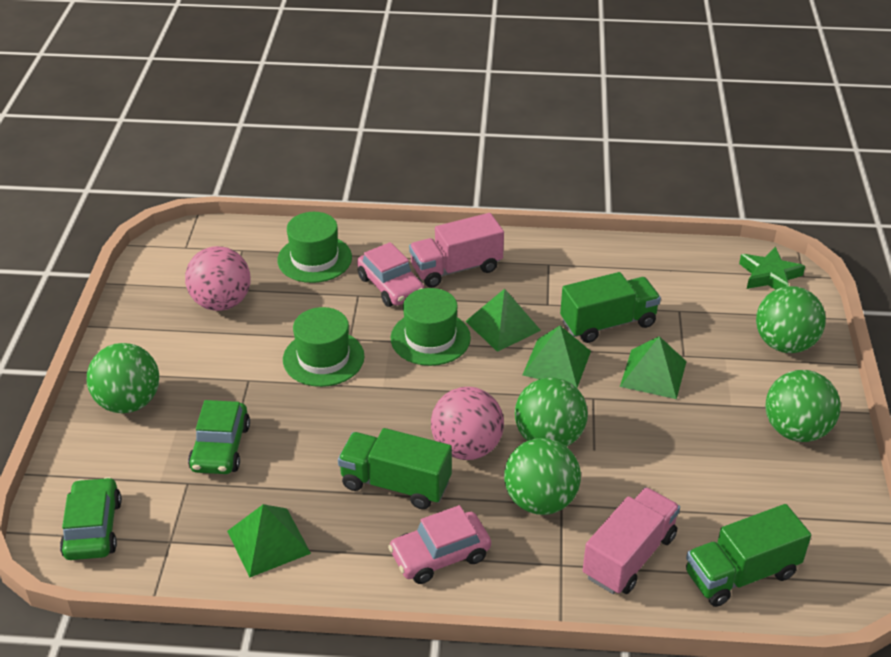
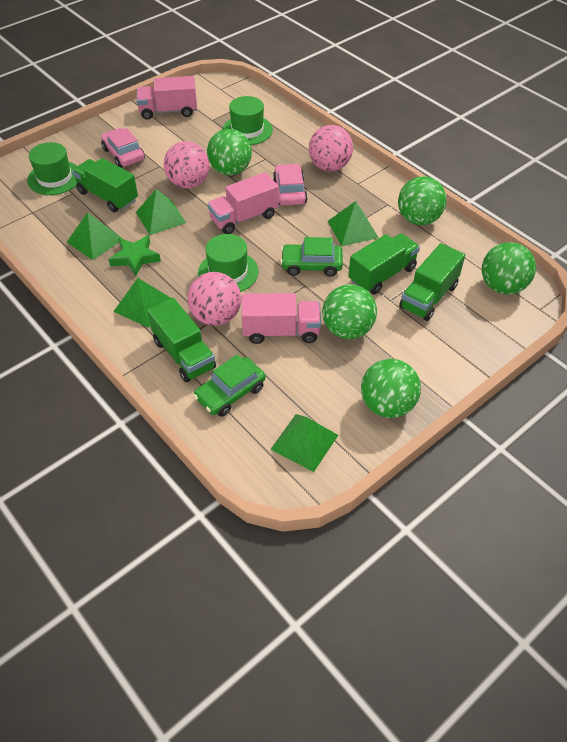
green pyramid: 4 -> 5
green truck: 3 -> 4
pink ball: 2 -> 3
pink truck: 2 -> 3

